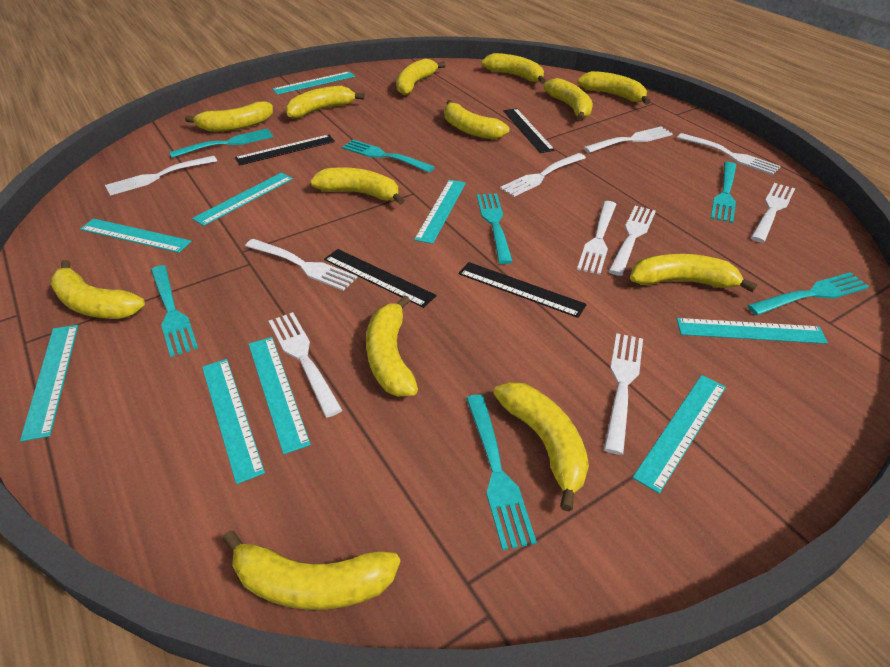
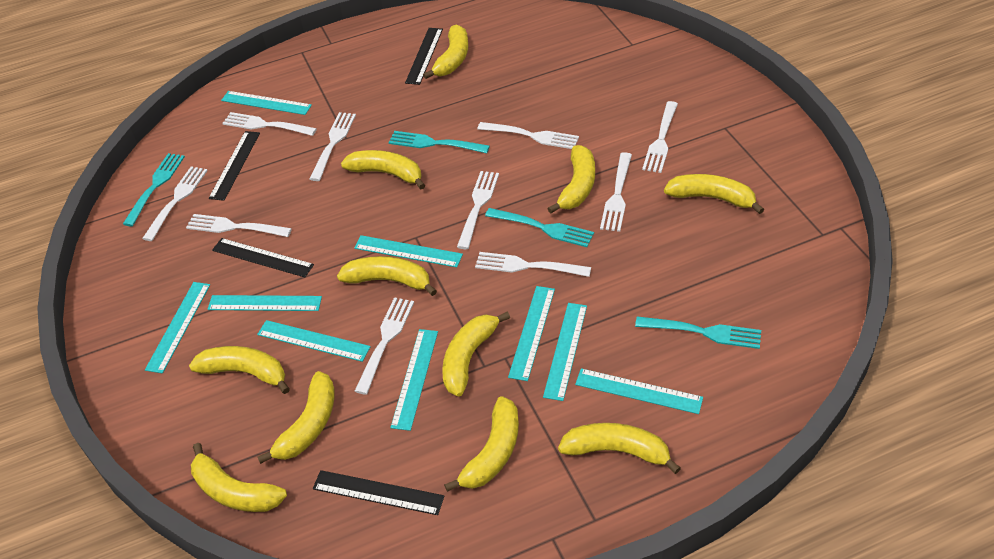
turquoise fork: 7 -> 4
yellow banana: 13 -> 11

